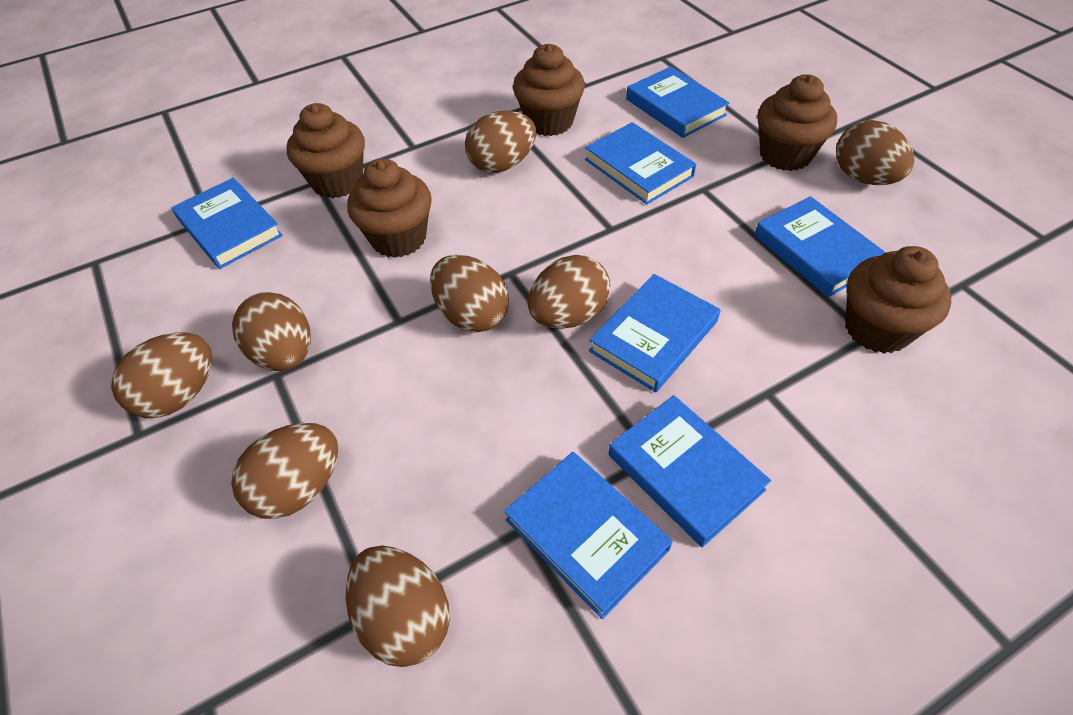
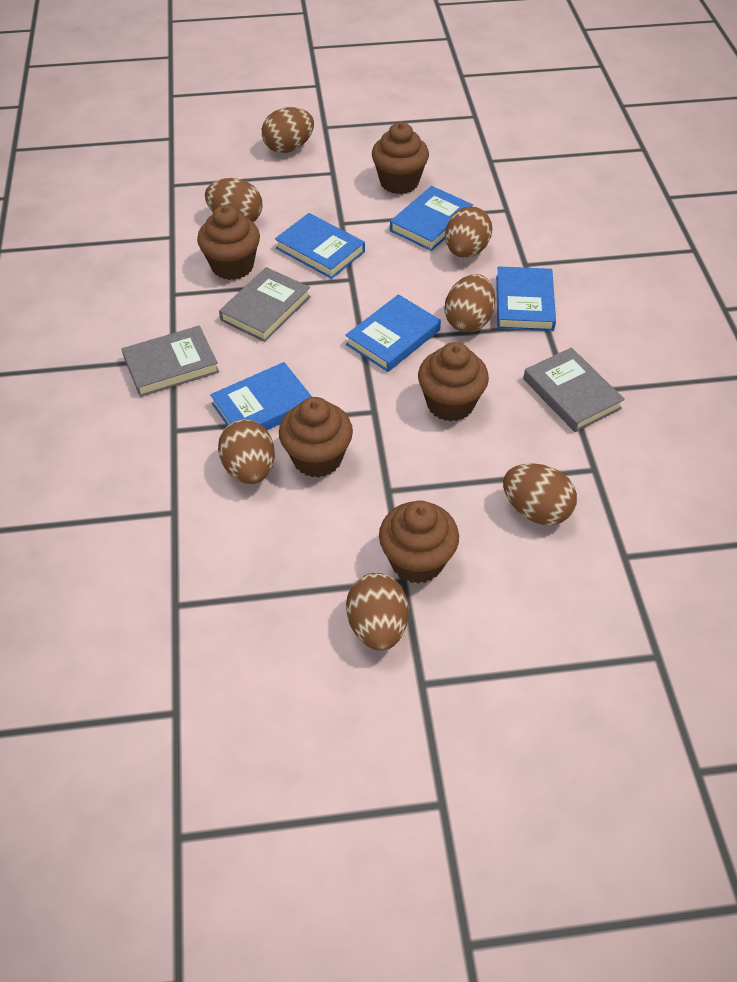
blue book: 7 -> 5
brown egg: 8 -> 7
grey book: 0 -> 3

